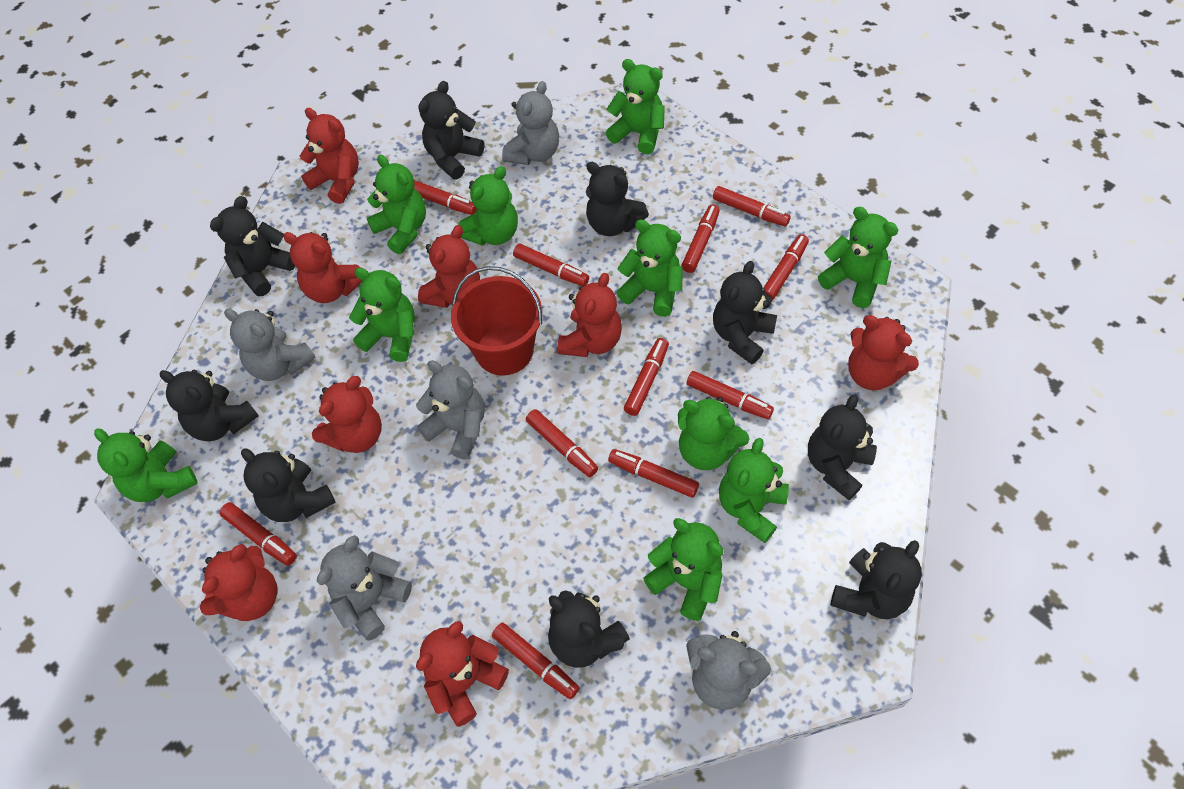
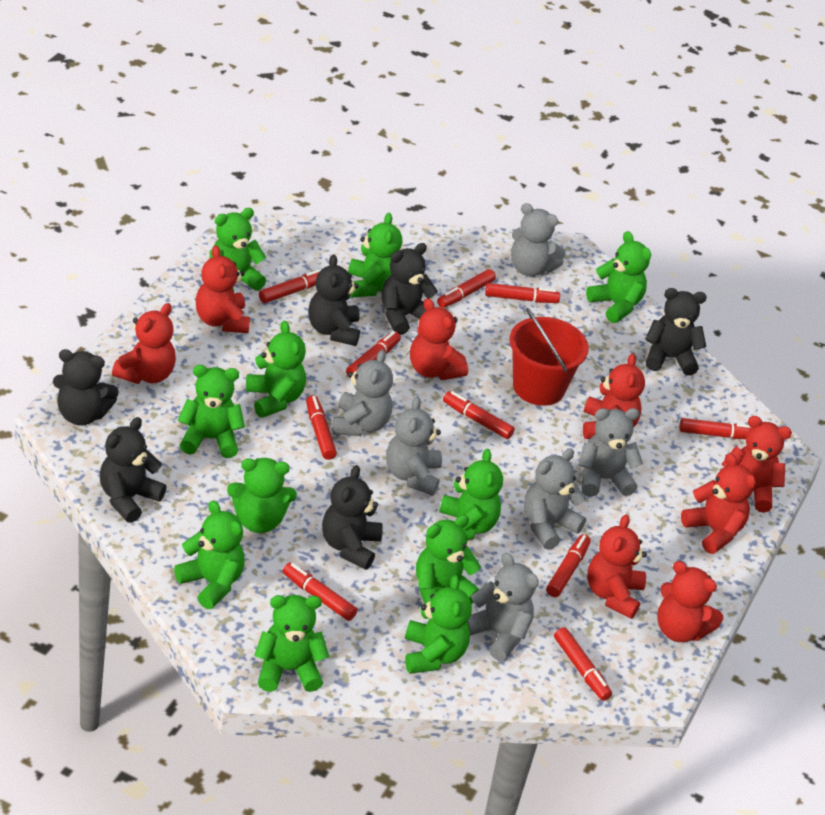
black teddy bear: 9 -> 6
green teddy bear: 10 -> 11
grey teddy bear: 5 -> 6
red marker: 11 -> 10

